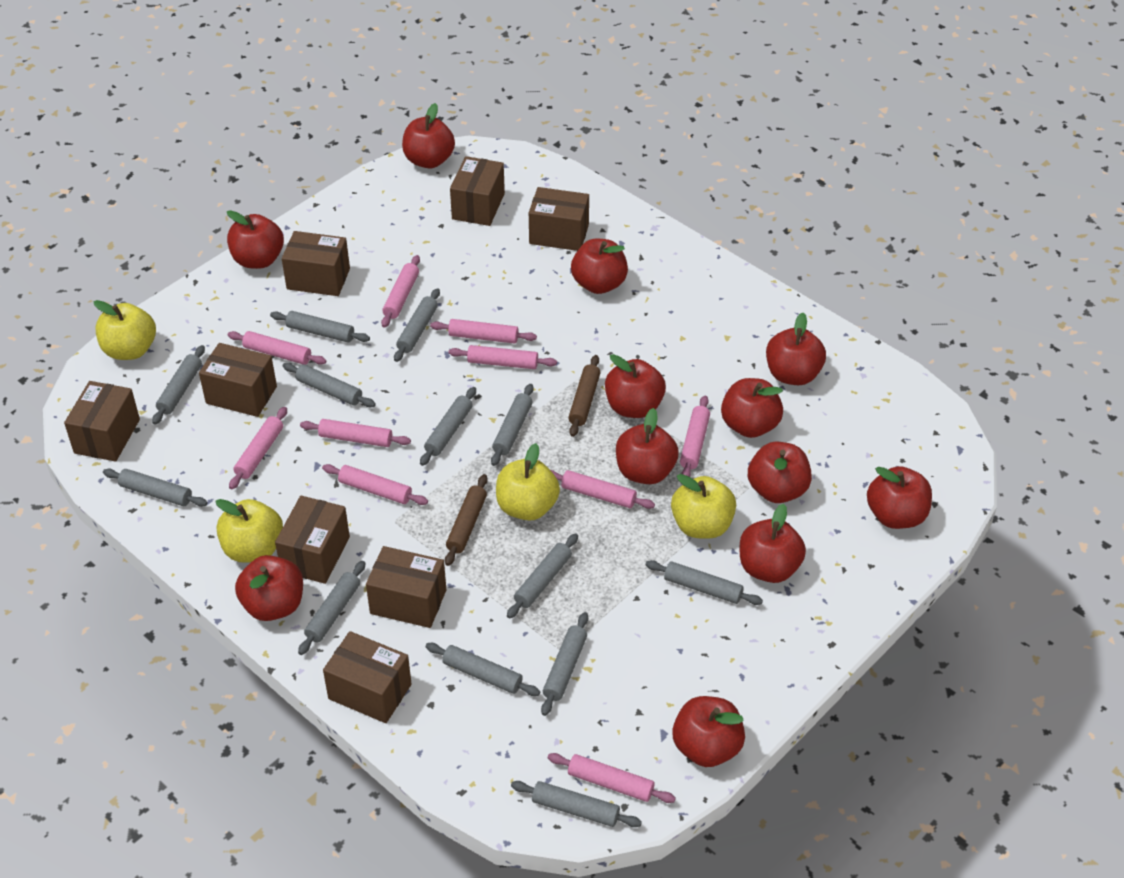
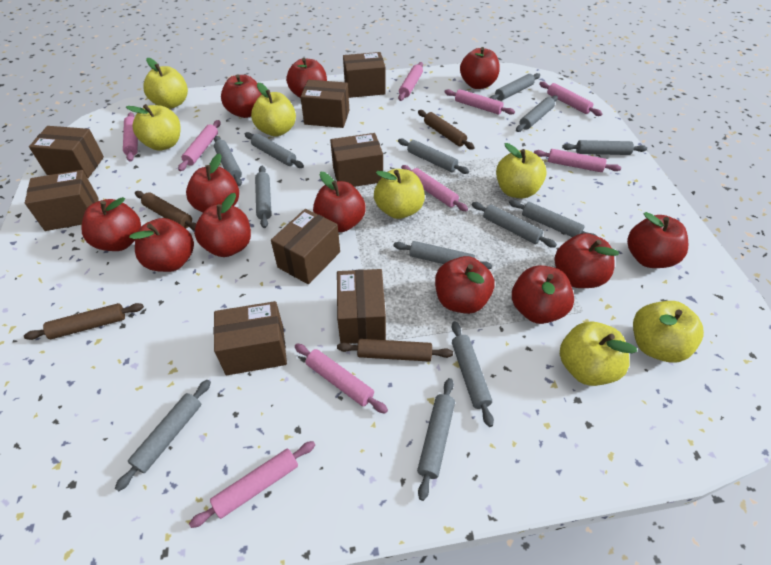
brown rolling pin: 2 -> 4
pink rolling pin: 10 -> 9
yellow apple: 4 -> 7

